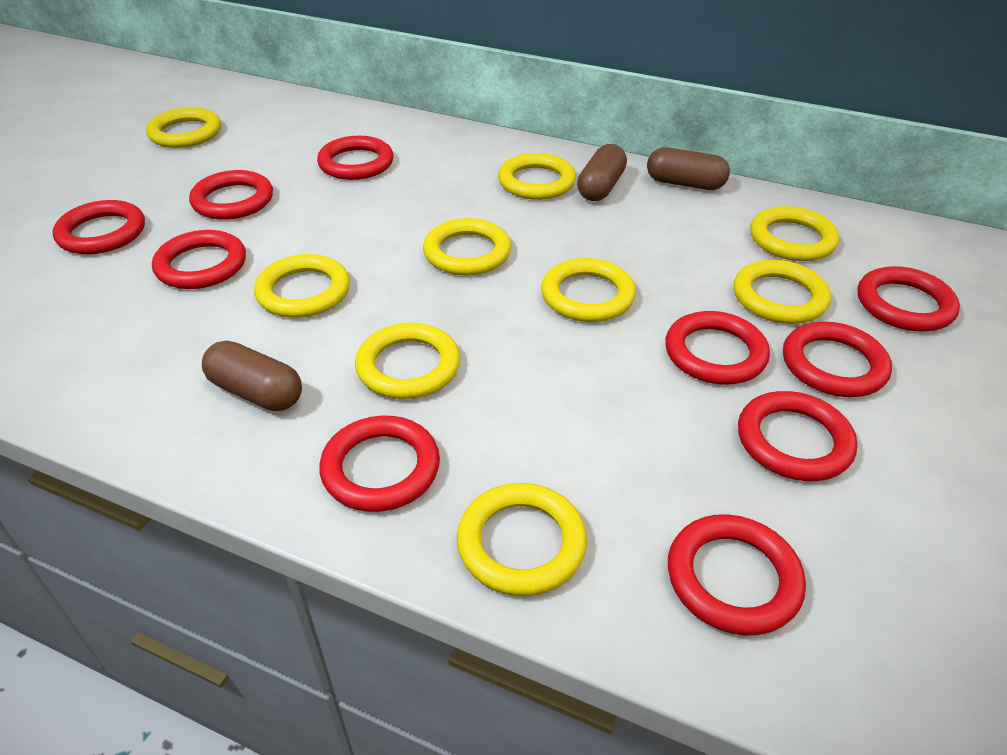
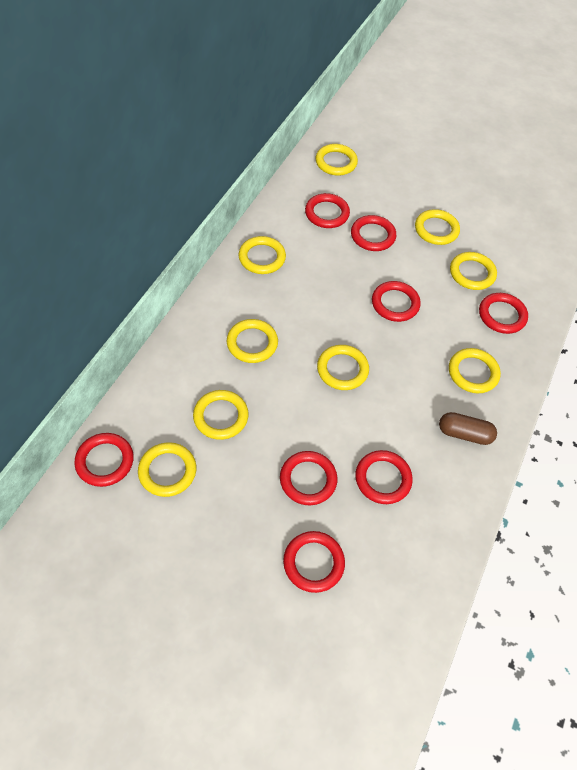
brown capsule: 3 -> 1
red ring: 10 -> 8

